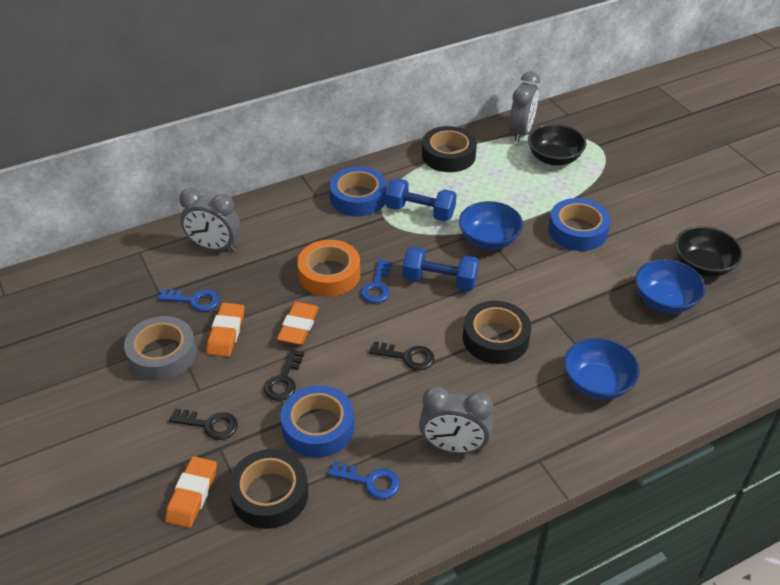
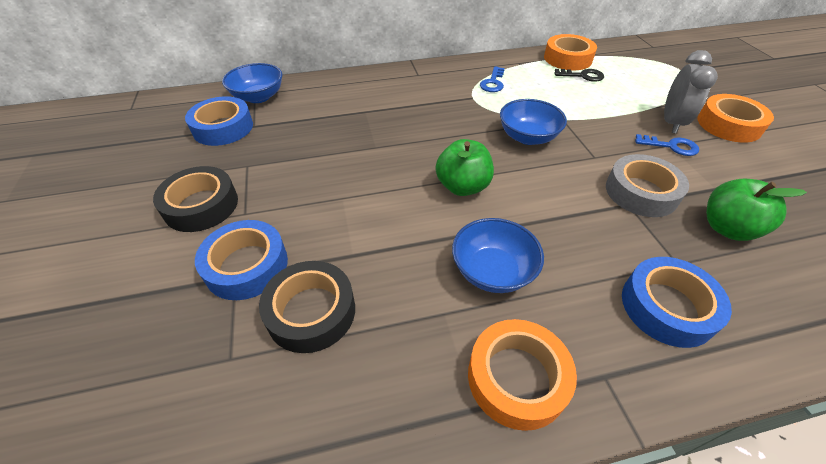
black bowl: 2 -> 0
black key: 3 -> 1
black tape: 3 -> 2
blue dumbbell: 2 -> 0
blue key: 3 -> 2
green apple: 0 -> 2
grey clock: 3 -> 1
orange eraser: 3 -> 0
orange tape: 1 -> 3

